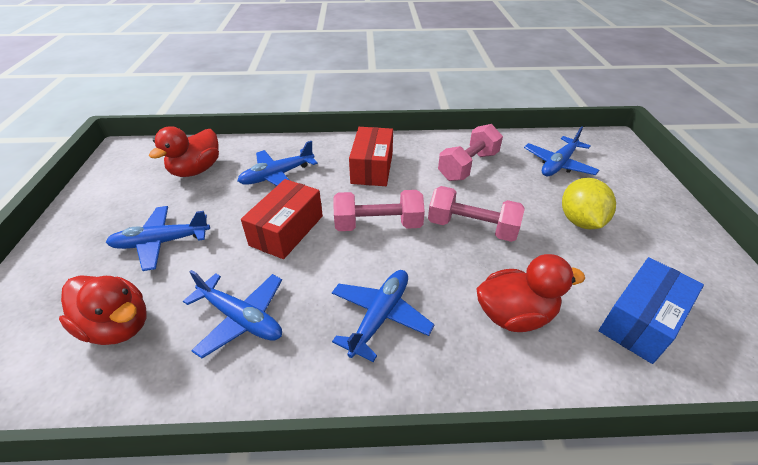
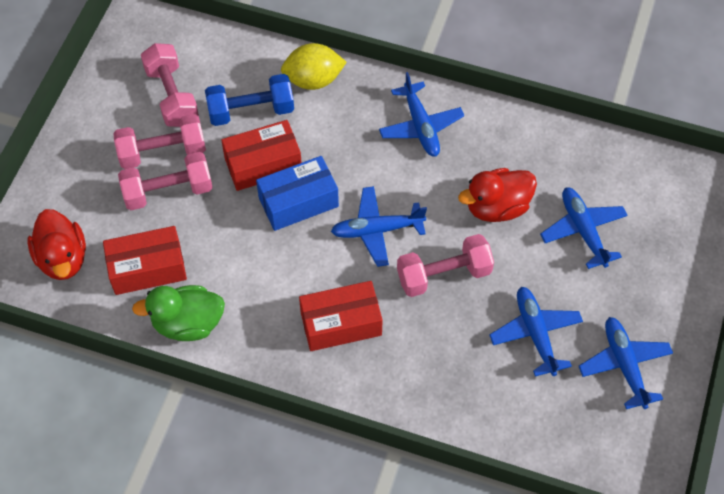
blue dumbbell: 0 -> 1
green duck: 0 -> 1
pink dumbbell: 3 -> 4
red box: 2 -> 3
red duck: 3 -> 2

